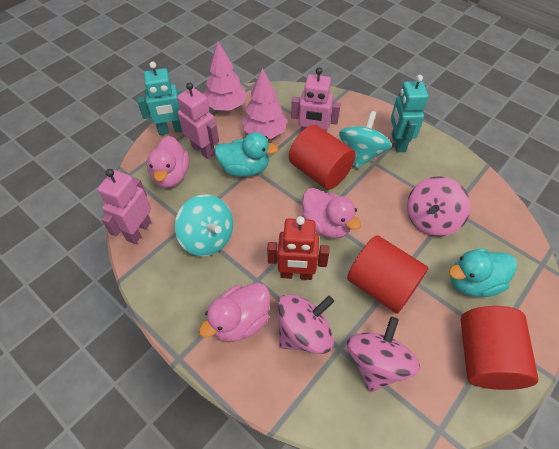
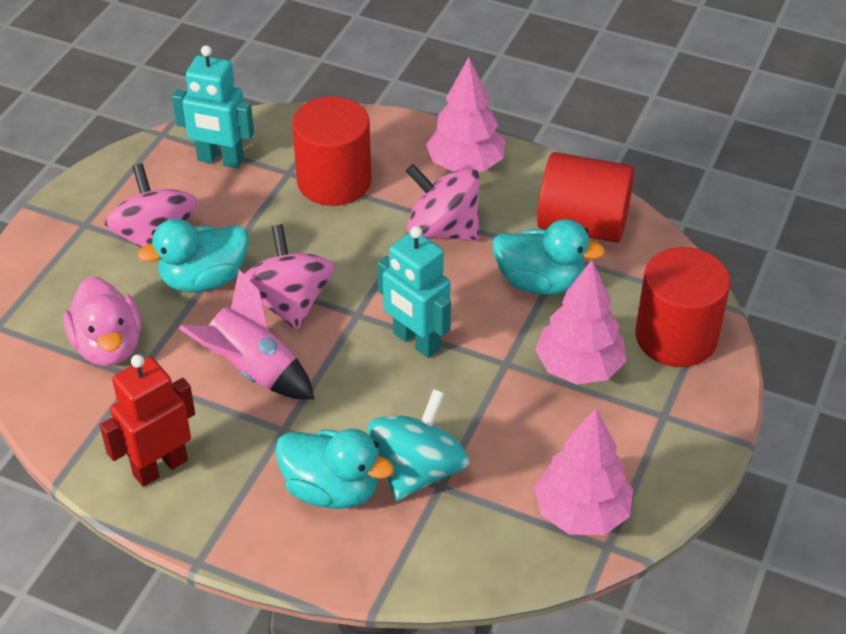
pink duck: 3 -> 1
pink robot: 3 -> 0
pink rocket: 0 -> 1
pink tree: 2 -> 3
turquoise duck: 2 -> 3
turquoise spinning top: 2 -> 1

